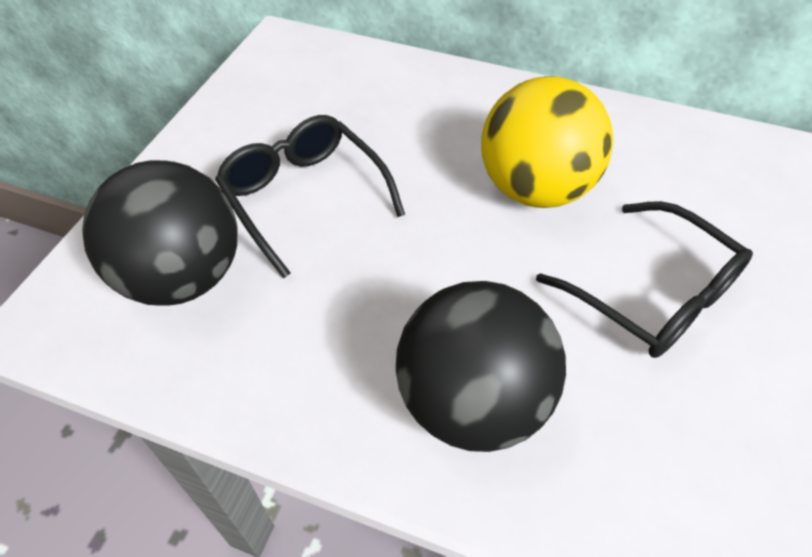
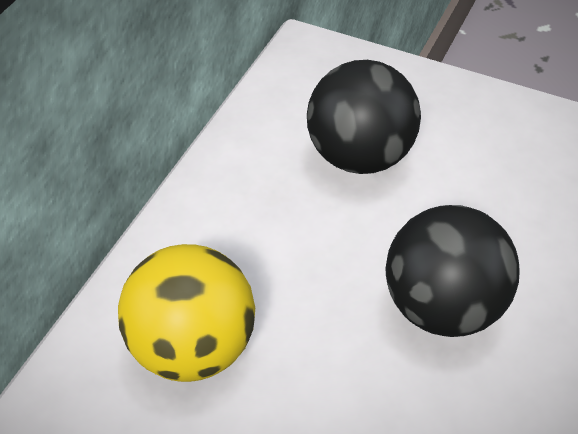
black glasses: 2 -> 0

